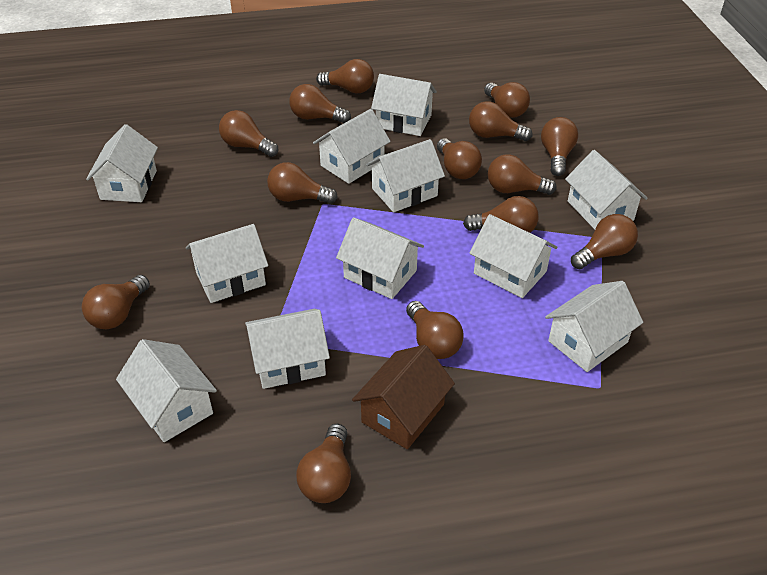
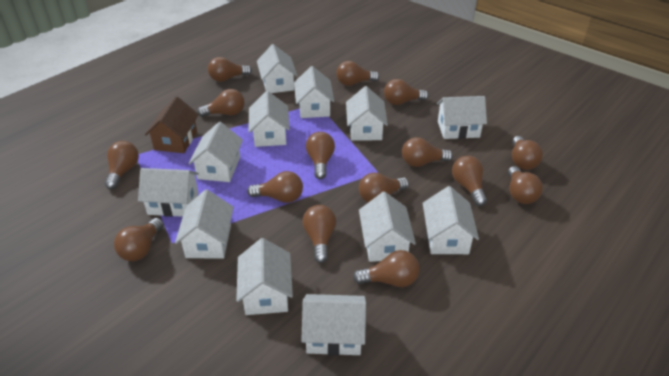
brown light bulb: 14 -> 15
white house: 11 -> 12

